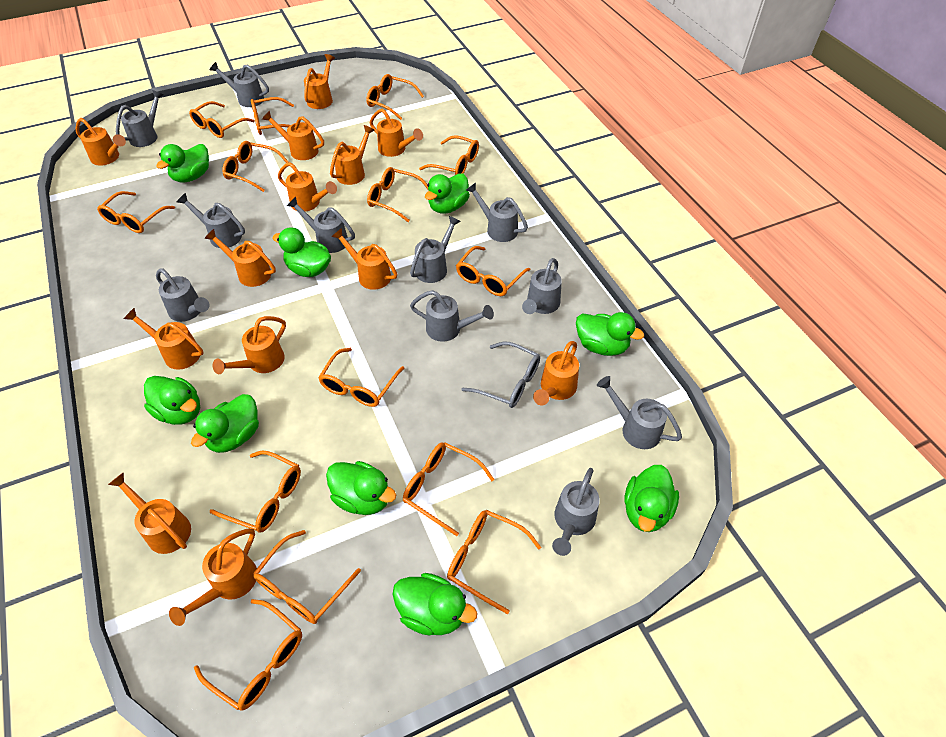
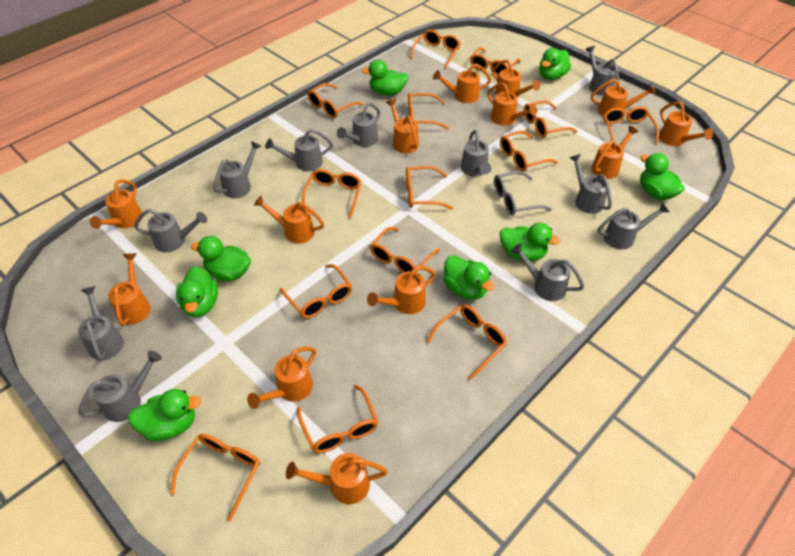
green duck: 9 -> 8

